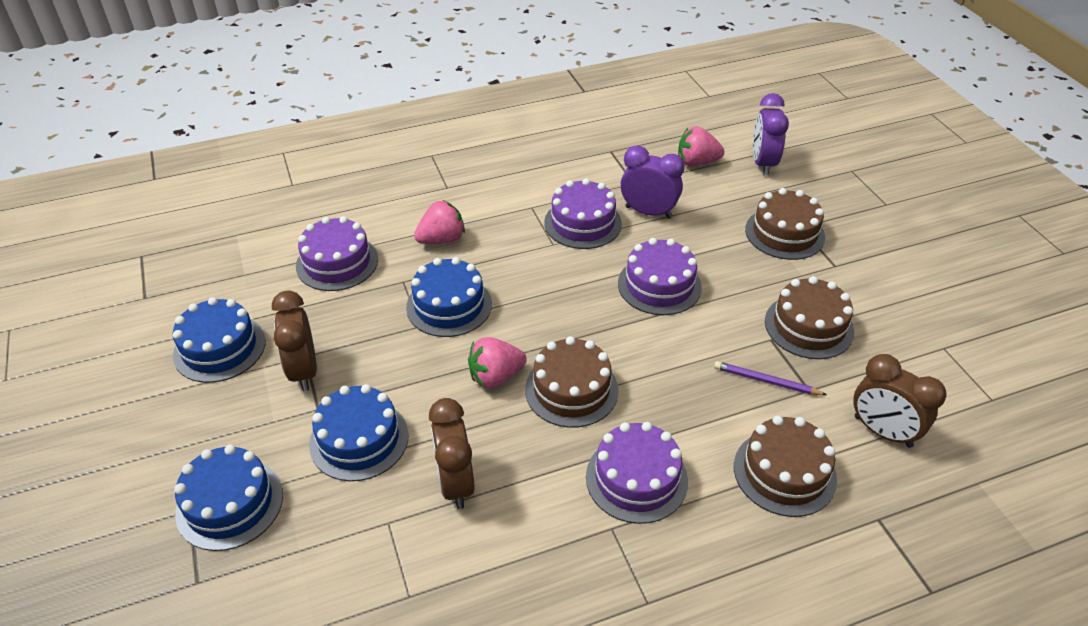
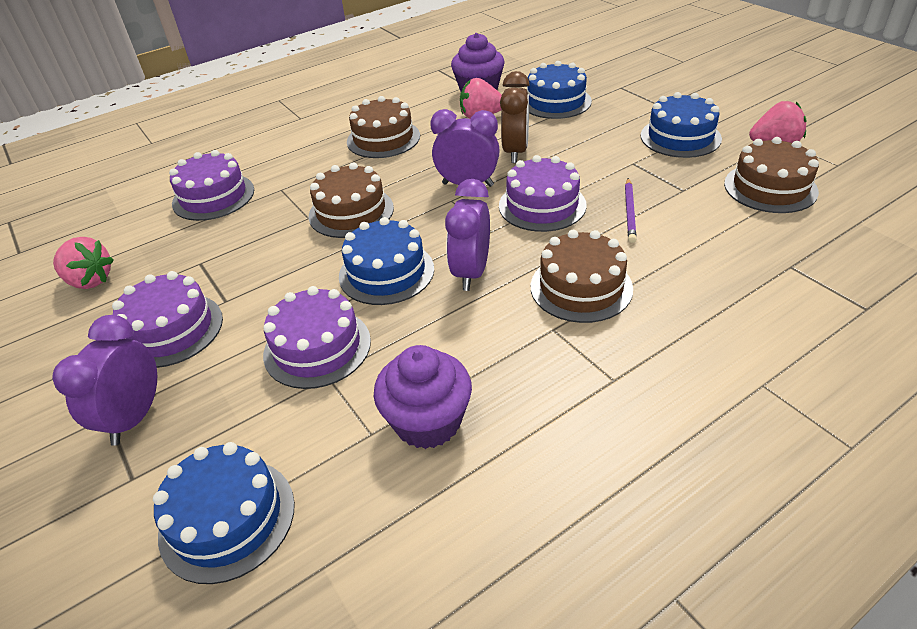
brown clock: 3 -> 1
purple clock: 2 -> 3
purple cupcake: 0 -> 2

